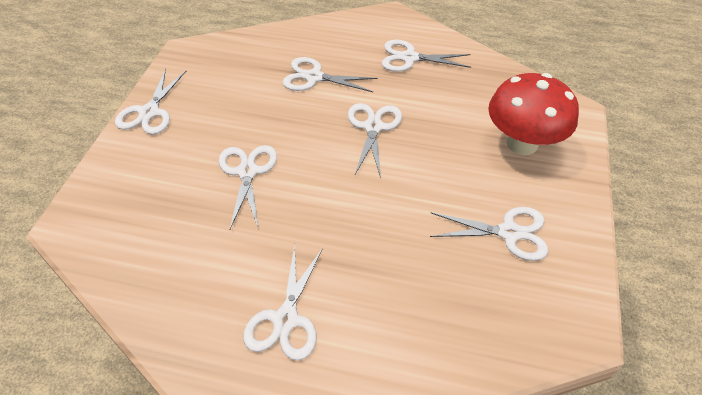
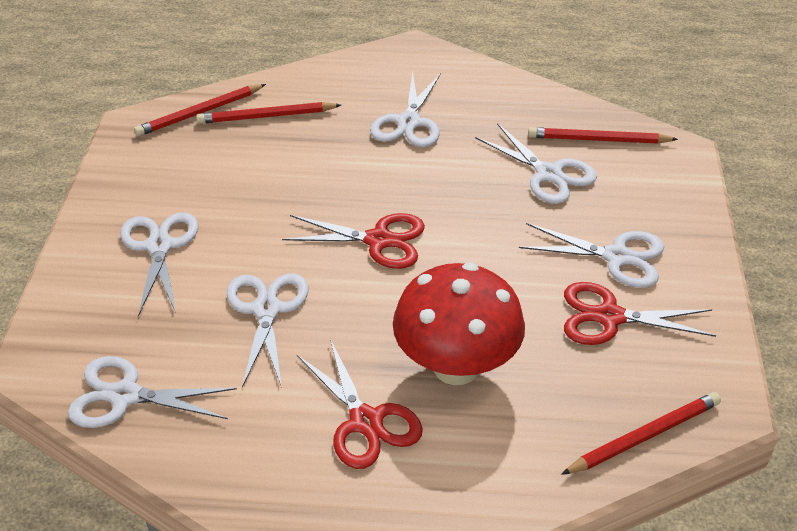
red pencil: 0 -> 4
red scissors: 0 -> 3
white scissors: 7 -> 6

